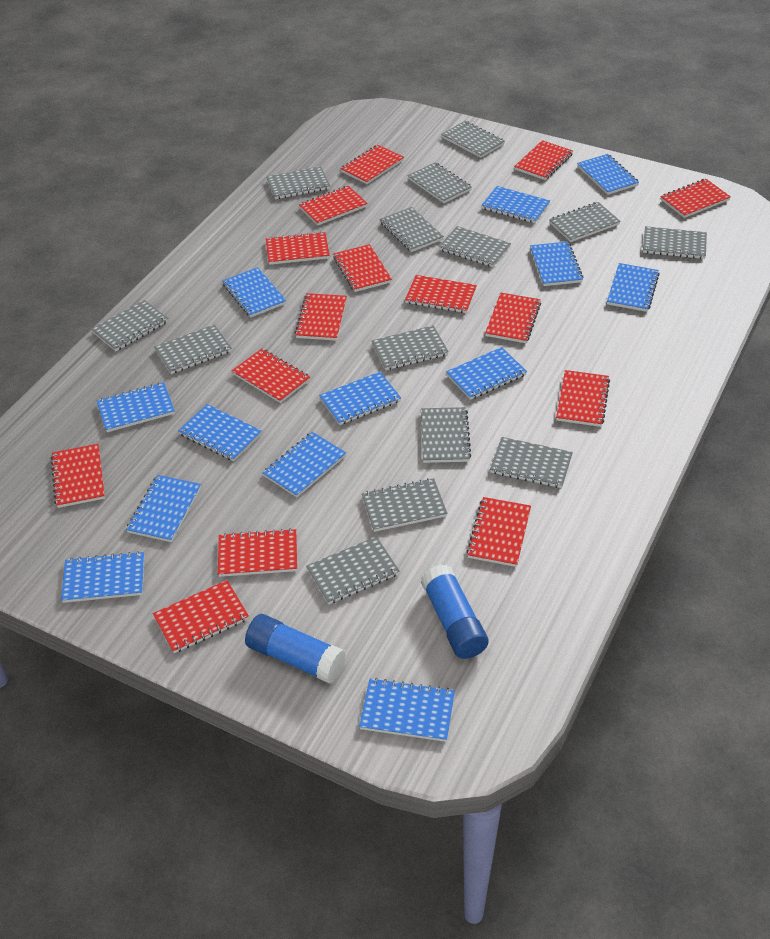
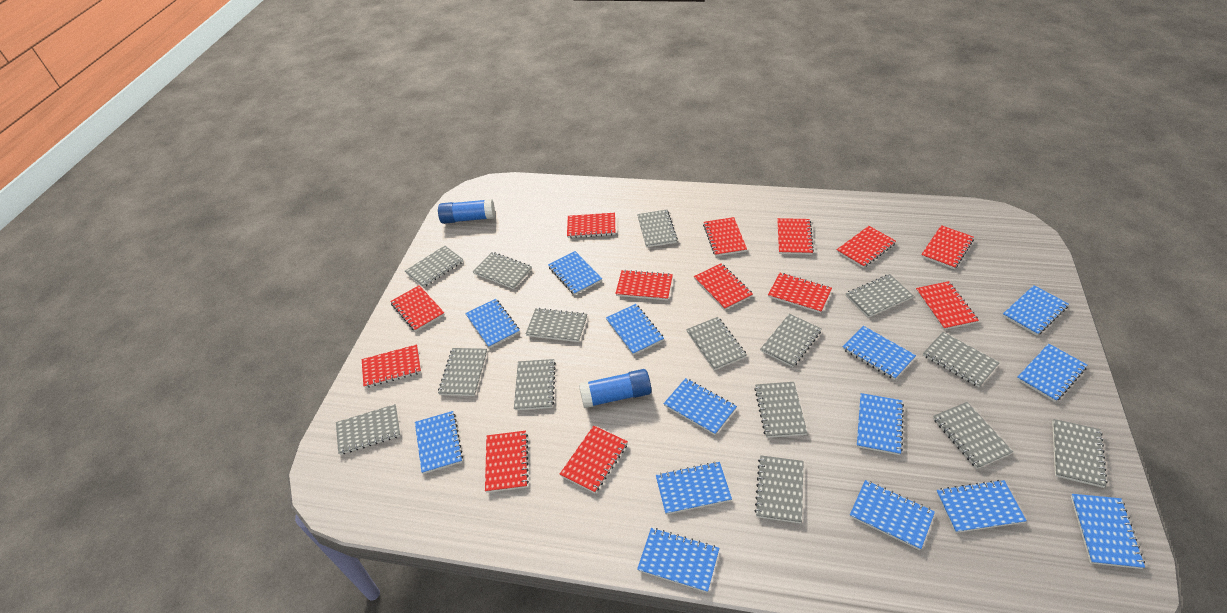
blue notebook: 13 -> 14
grey notebook: 14 -> 15
red notebook: 15 -> 13

